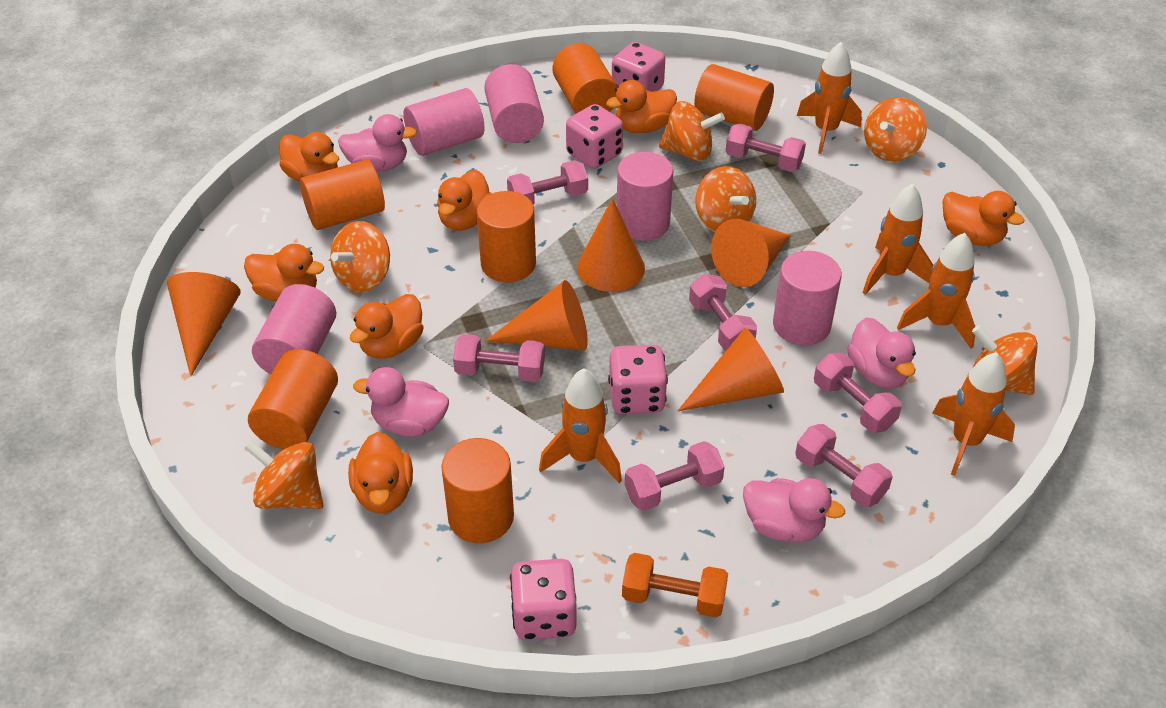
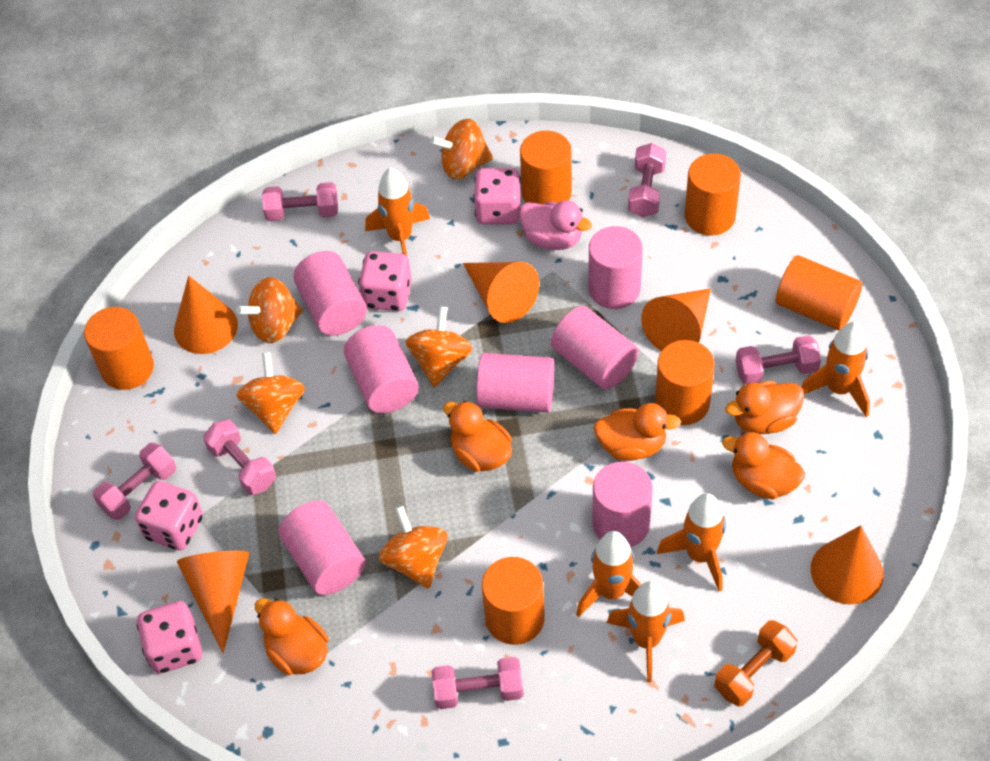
orange duck: 7 -> 5
orange spinning top: 6 -> 5
pink cylinder: 5 -> 7
pink duck: 4 -> 1
pink dumbbell: 7 -> 6

